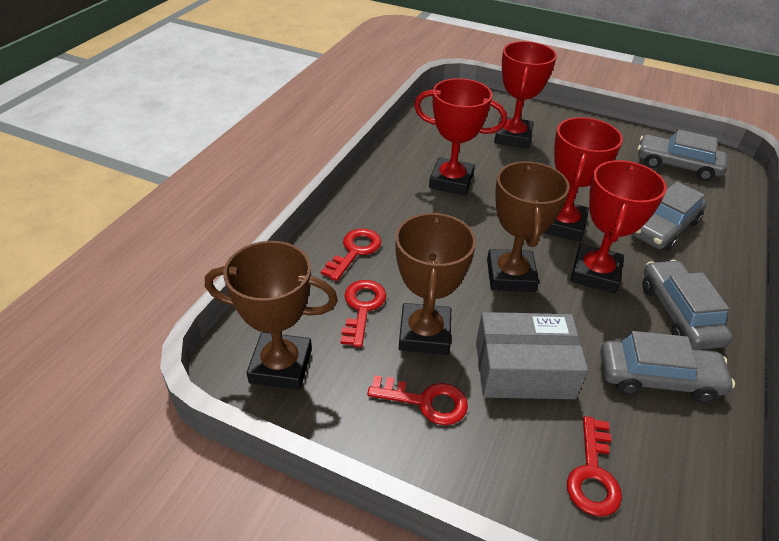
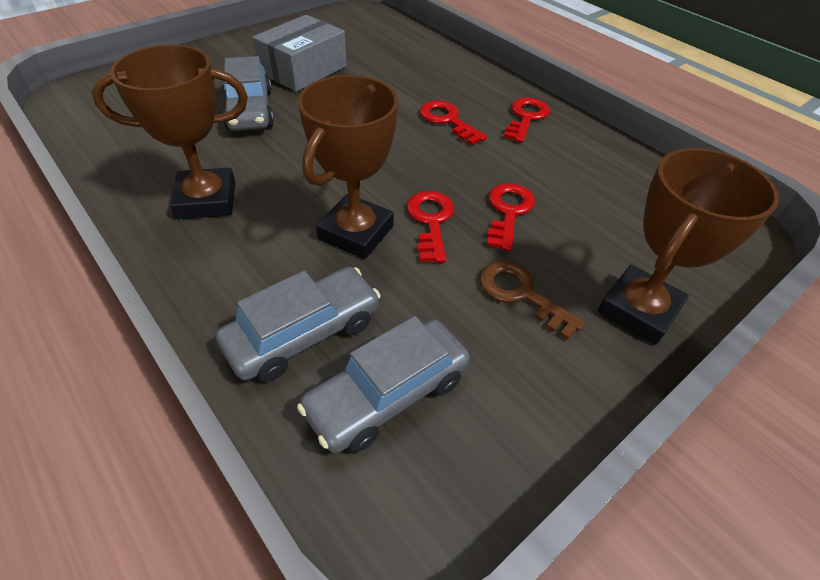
brown key: 0 -> 1
grey car: 4 -> 3
red trophy: 4 -> 0

